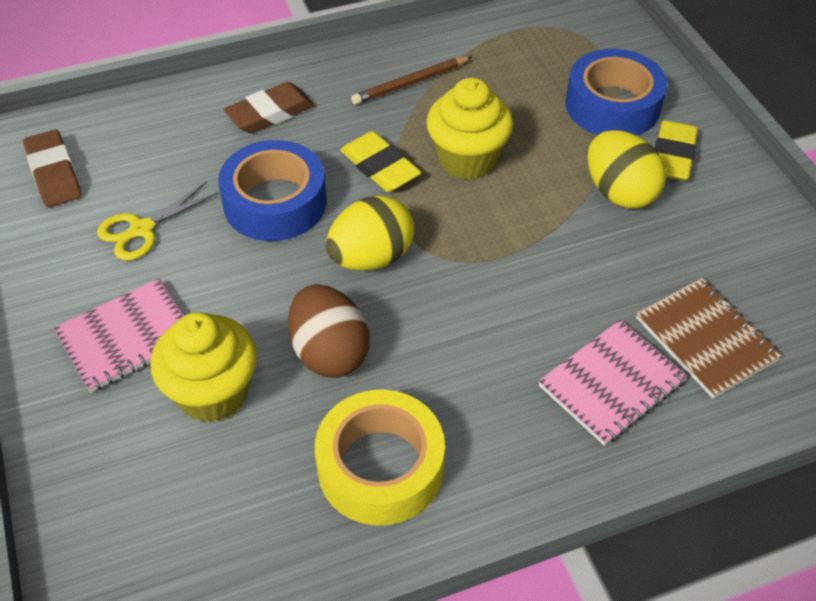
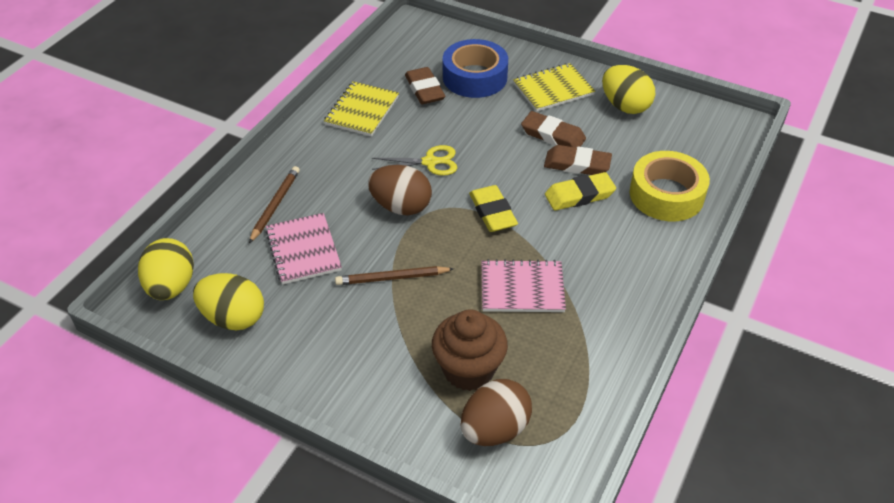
blue tape: 2 -> 1
brown cupcake: 0 -> 1
brown egg: 1 -> 2
brown eraser: 2 -> 3
brown notebook: 1 -> 0
brown pencil: 1 -> 2
yellow cupcake: 2 -> 0
yellow egg: 2 -> 3
yellow notebook: 0 -> 2

